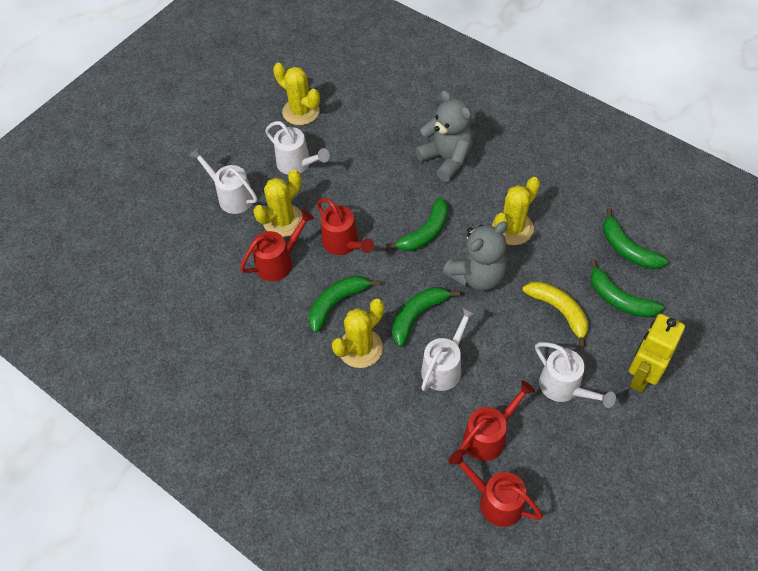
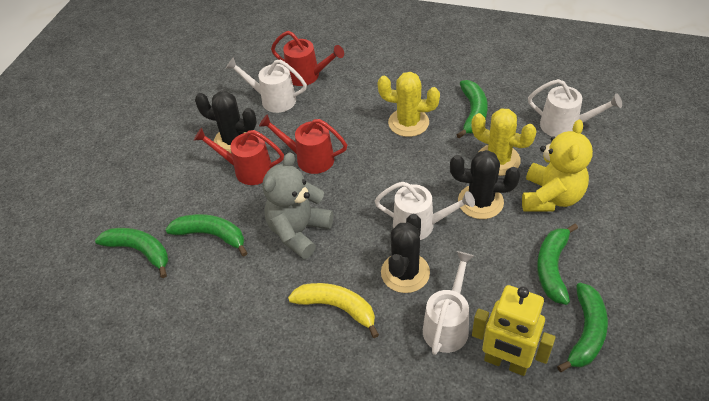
black cactus: 0 -> 3
grey teddy bear: 2 -> 1
red watering can: 4 -> 3
yellow cactus: 4 -> 2
yellow teddy bear: 0 -> 1

